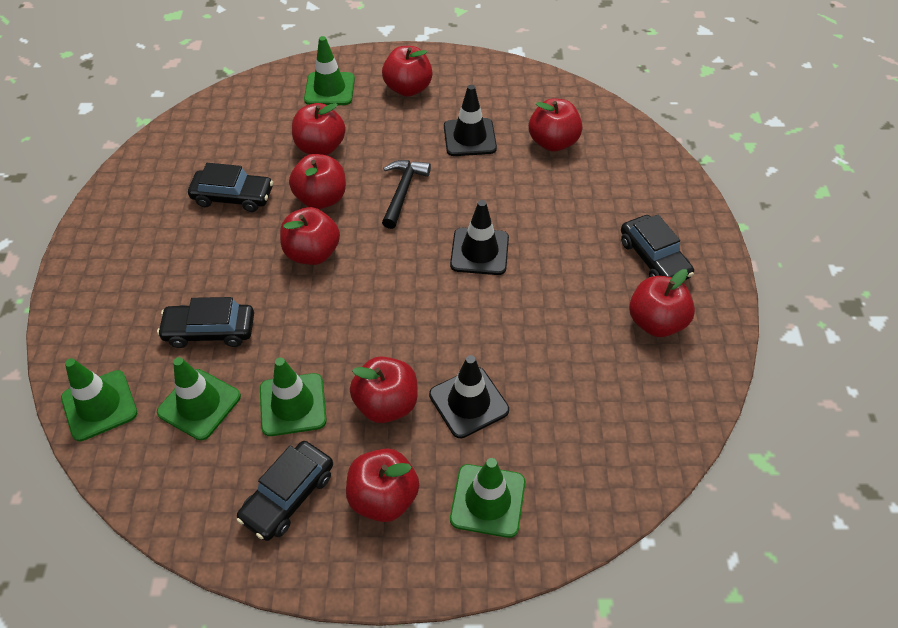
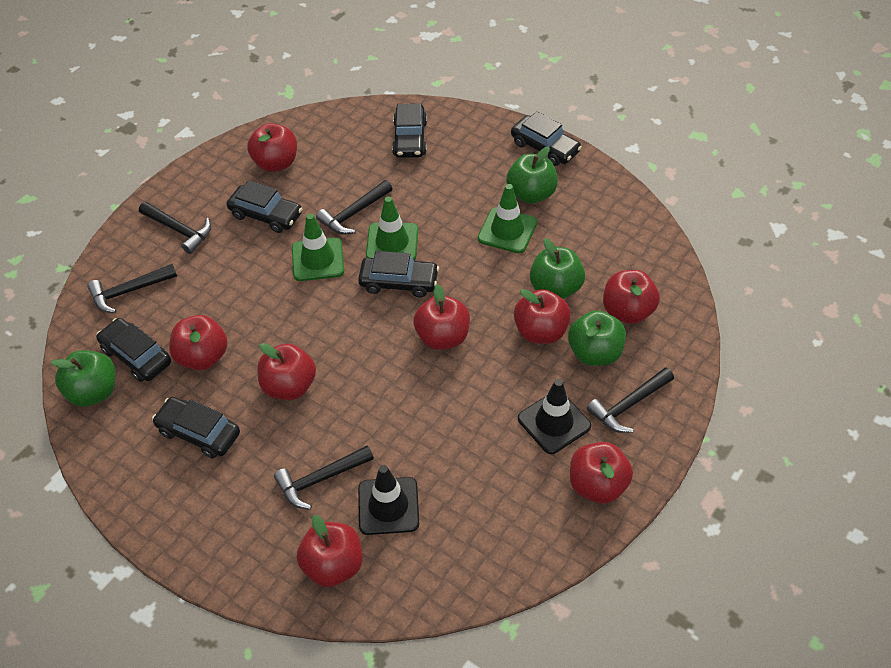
black car: 4 -> 6
black hammer: 1 -> 5
black traffic cone: 3 -> 2
green apple: 0 -> 4
green traffic cone: 5 -> 3

